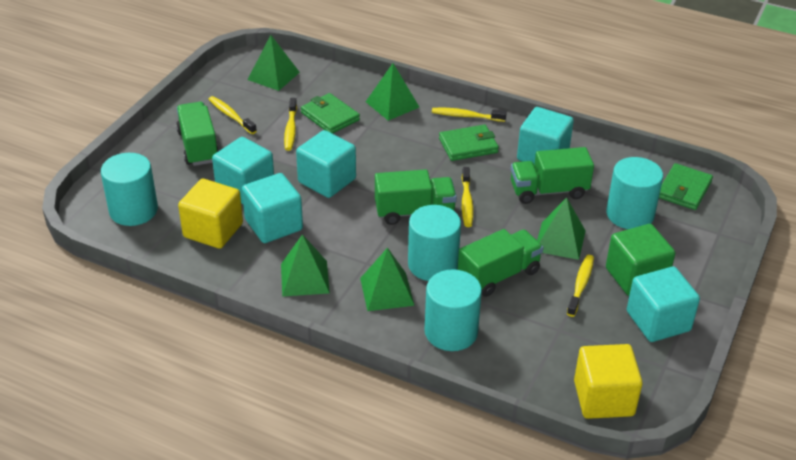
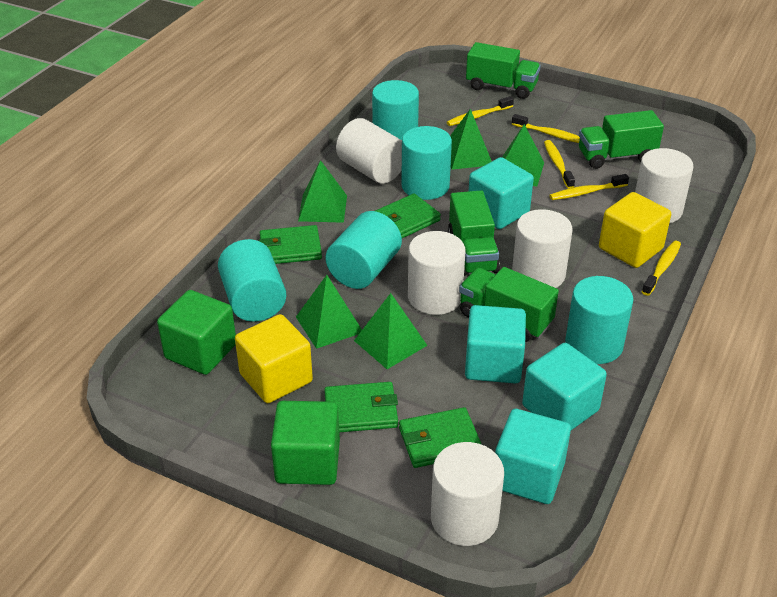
green cube: 1 -> 2
green wallet: 3 -> 4
turquoise cube: 5 -> 4
turquoise cylinder: 4 -> 5
white cylinder: 0 -> 5

